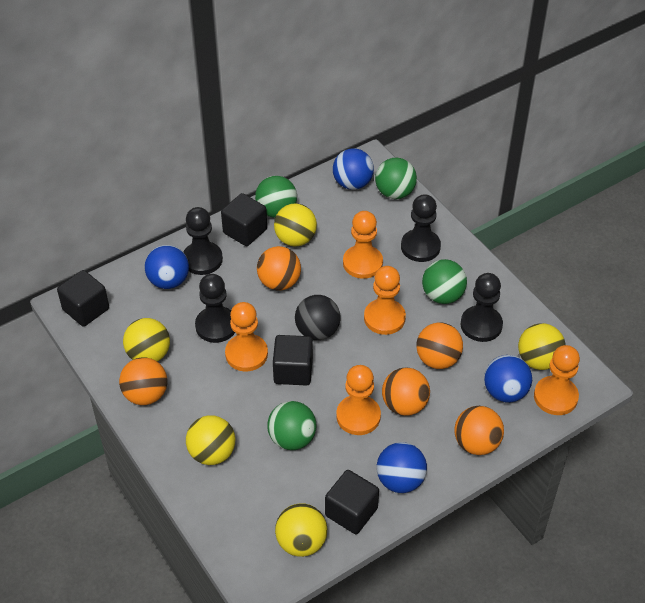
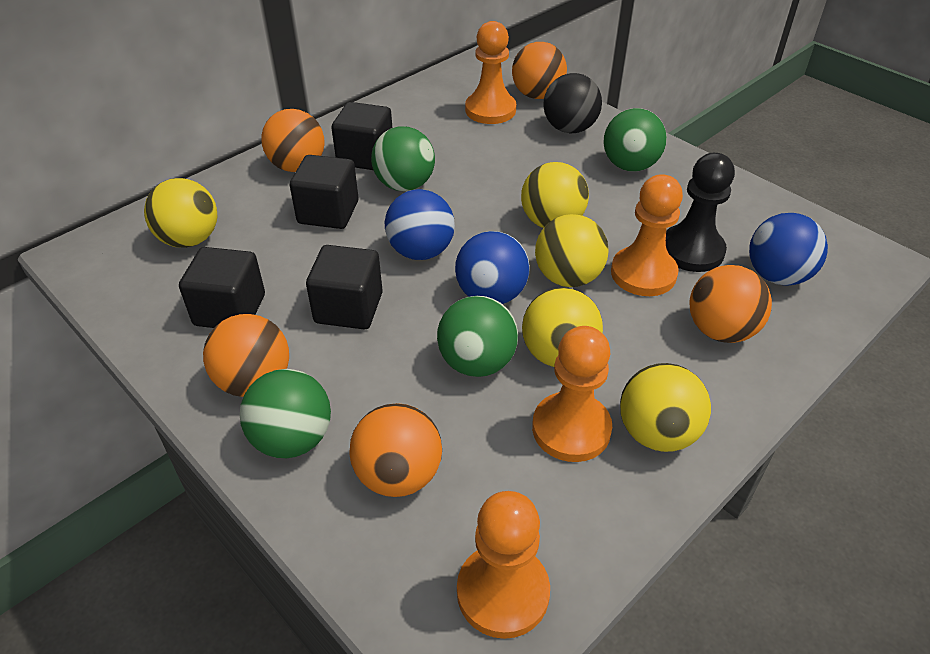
black pawn: 4 -> 1
blue ball: 4 -> 3
orange pawn: 5 -> 4

